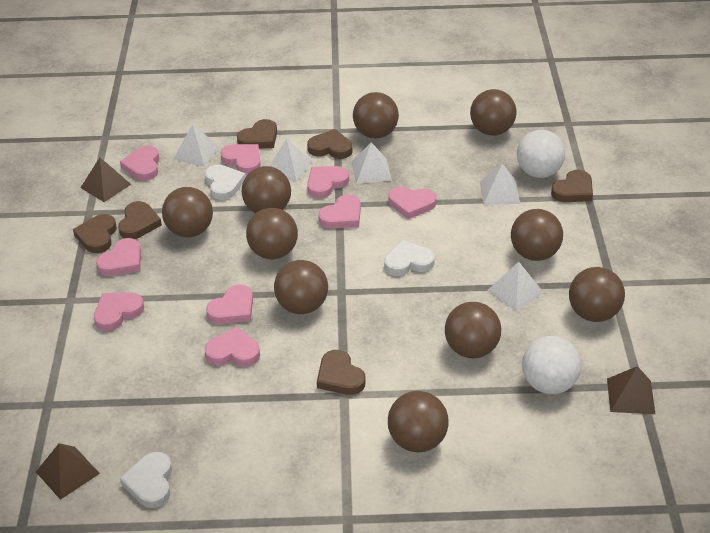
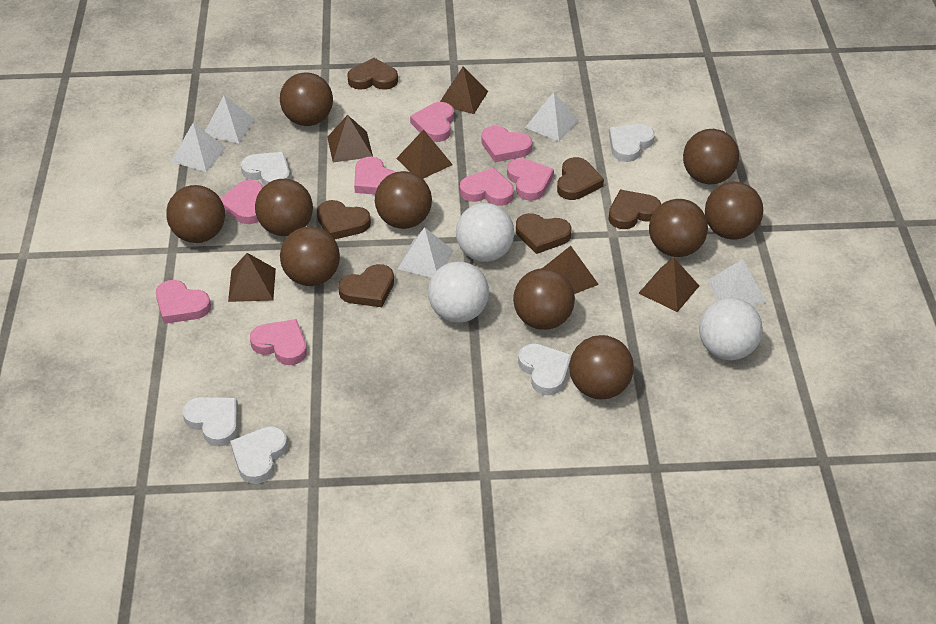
brown pyramid: 3 -> 6
pink heart: 9 -> 8
white ball: 2 -> 3
white heart: 3 -> 5

